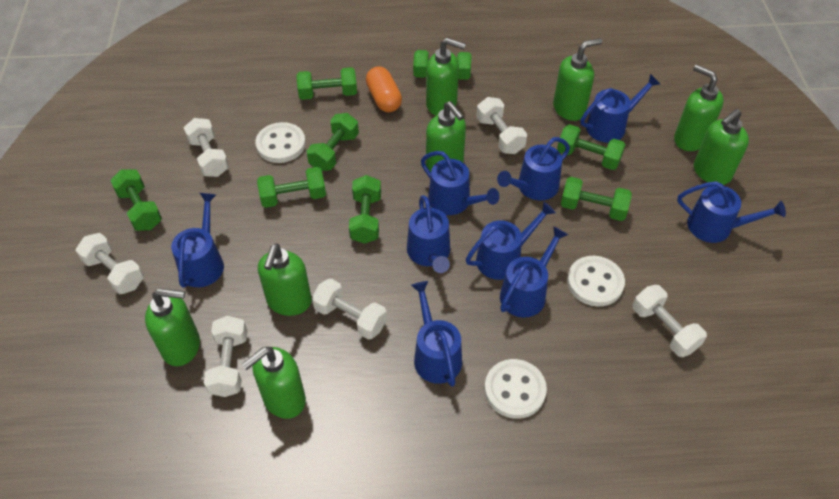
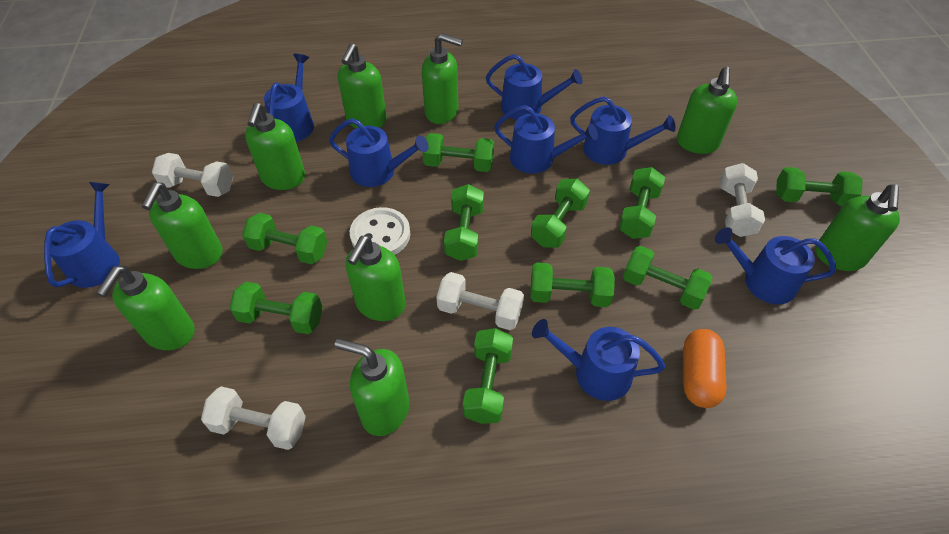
blue watering can: 9 -> 8
green dumbbell: 8 -> 10
green soap dispenser: 8 -> 9
white button: 3 -> 1
white dumbbell: 6 -> 4

